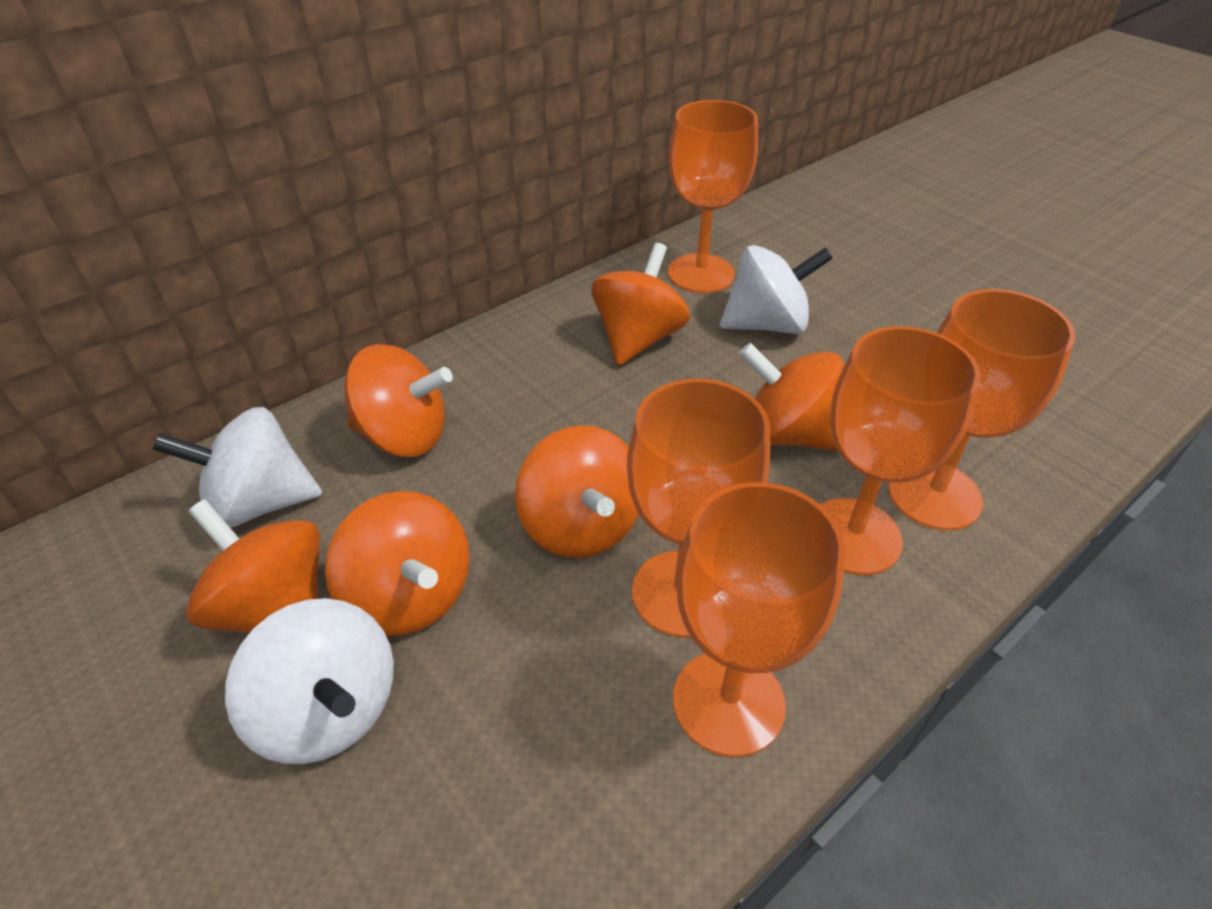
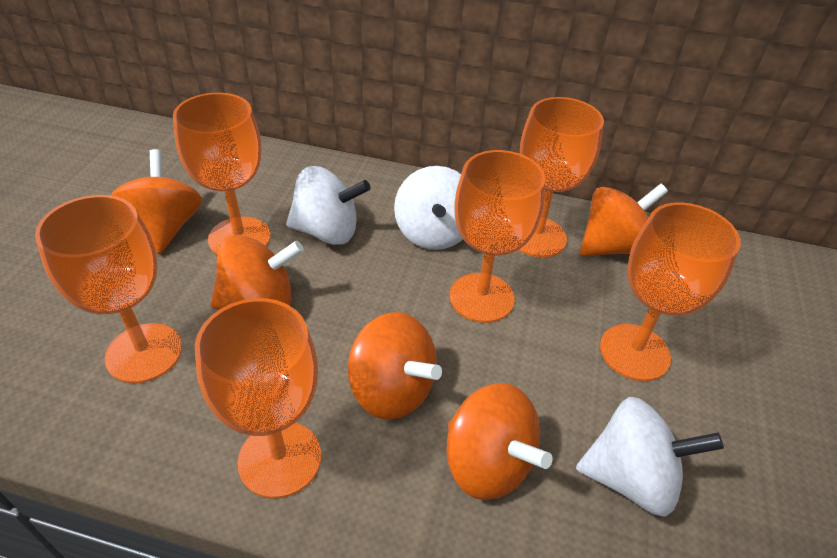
orange goblet: 5 -> 6
orange spinning top: 6 -> 5

